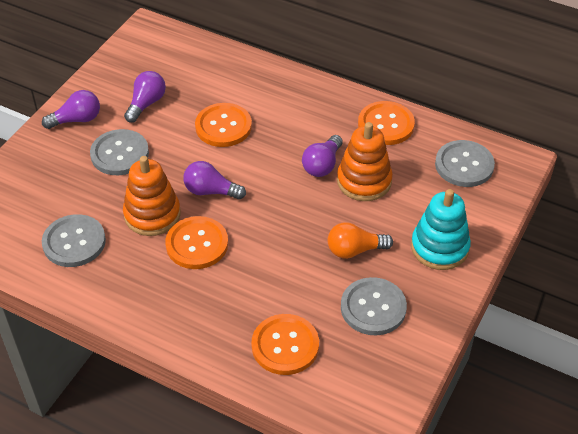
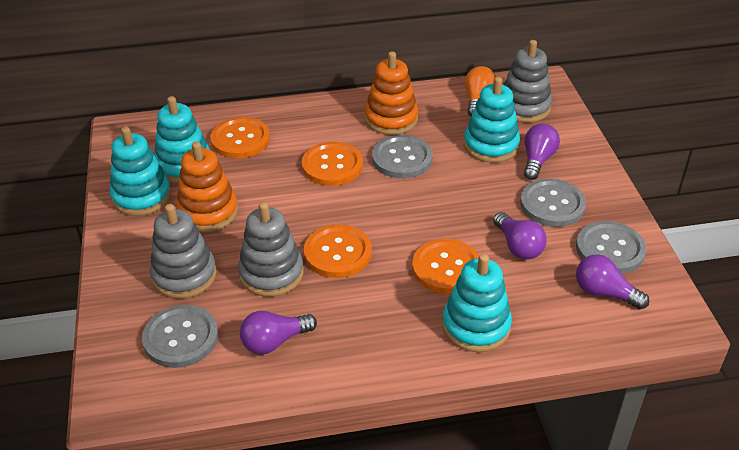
grey stacking toy: 0 -> 3
turquoise stacking toy: 1 -> 4

